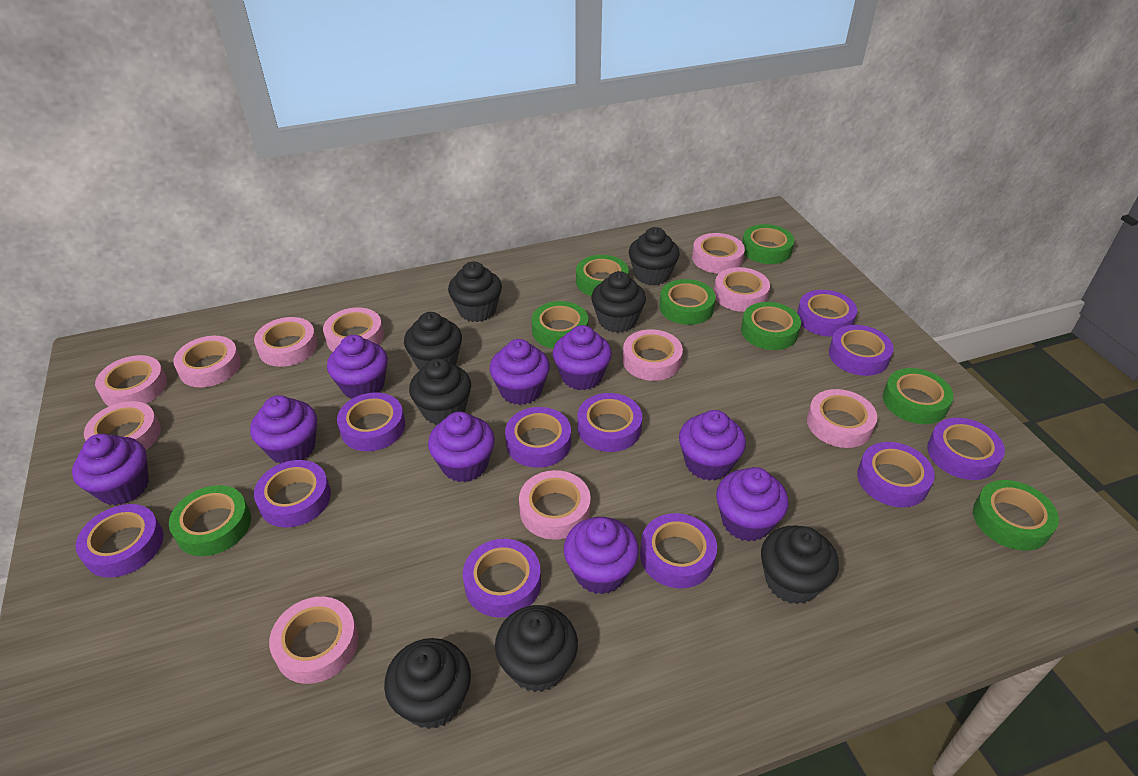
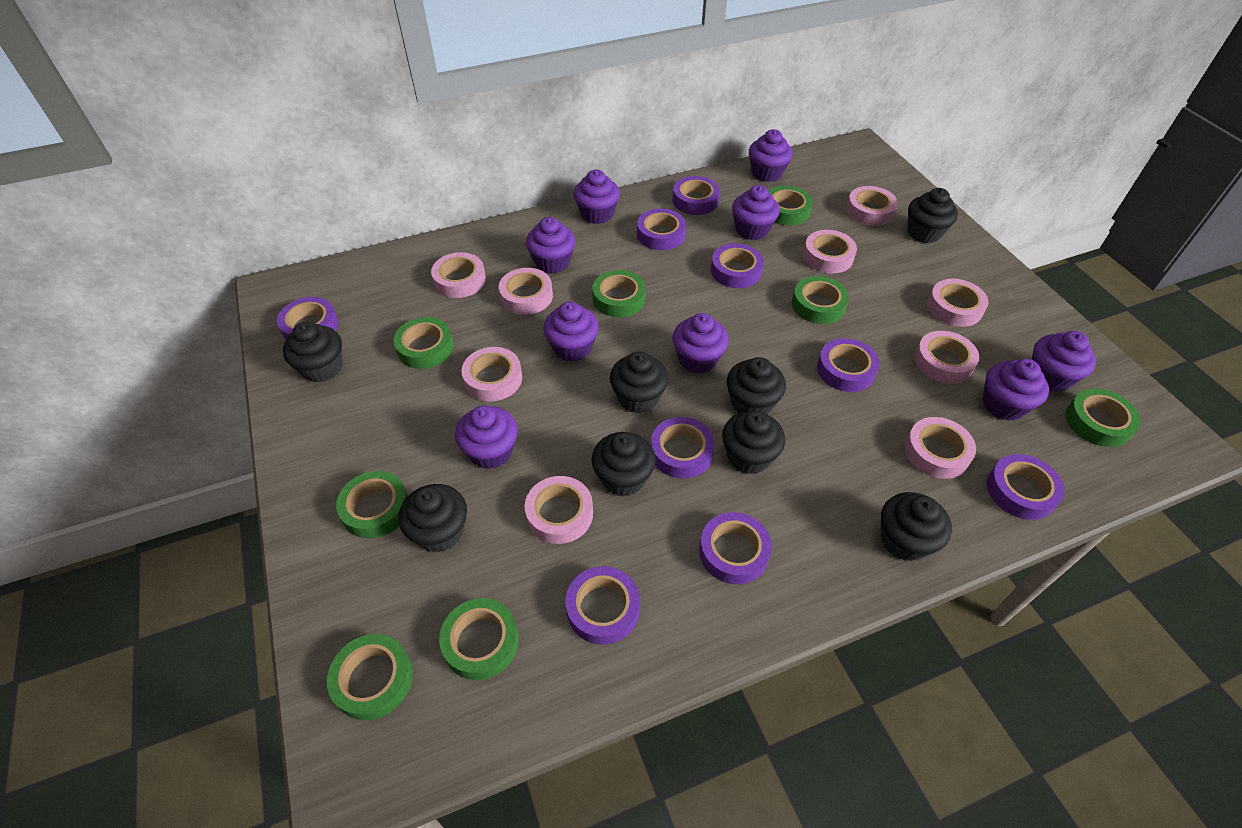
pink tape: 11 -> 9
purple tape: 11 -> 9

